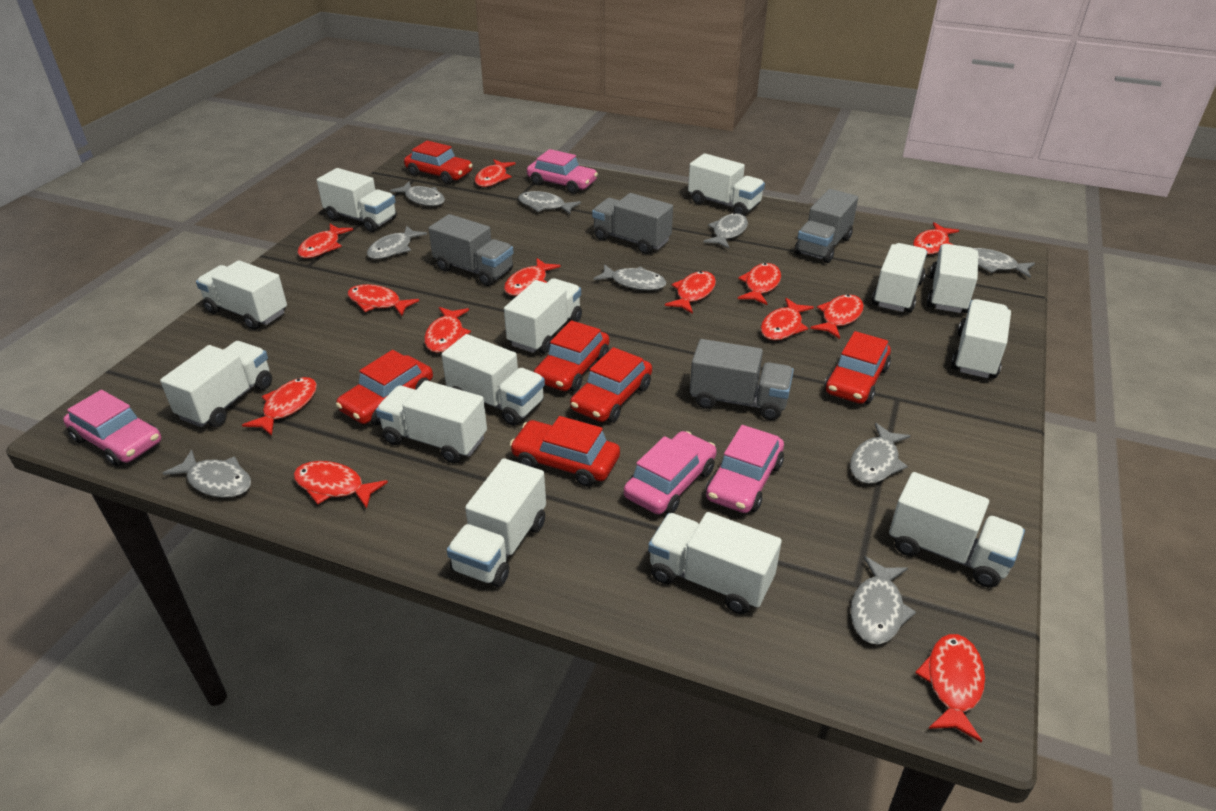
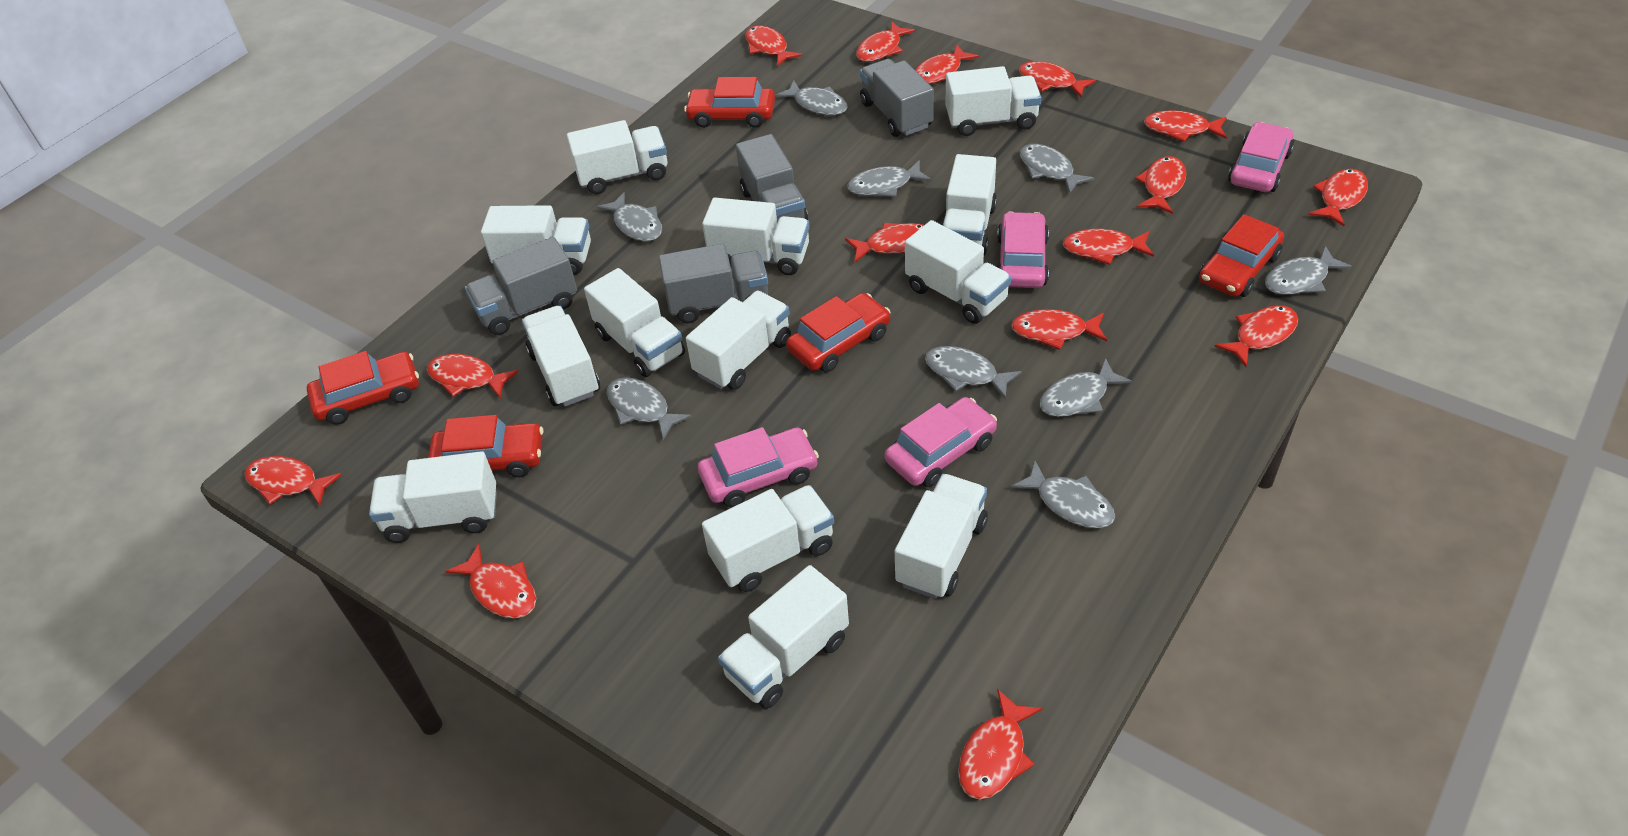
red car: 6 -> 5
red fish: 13 -> 15

